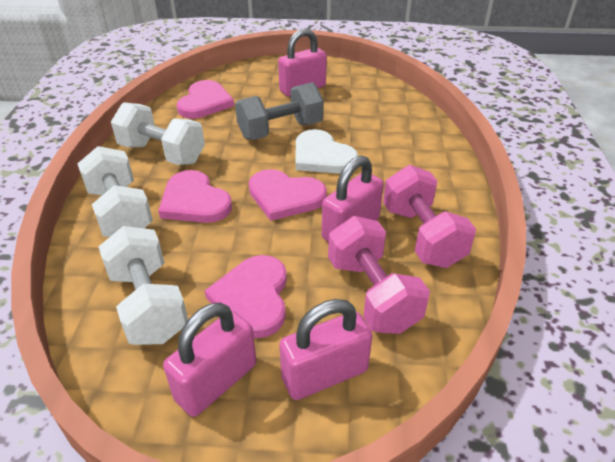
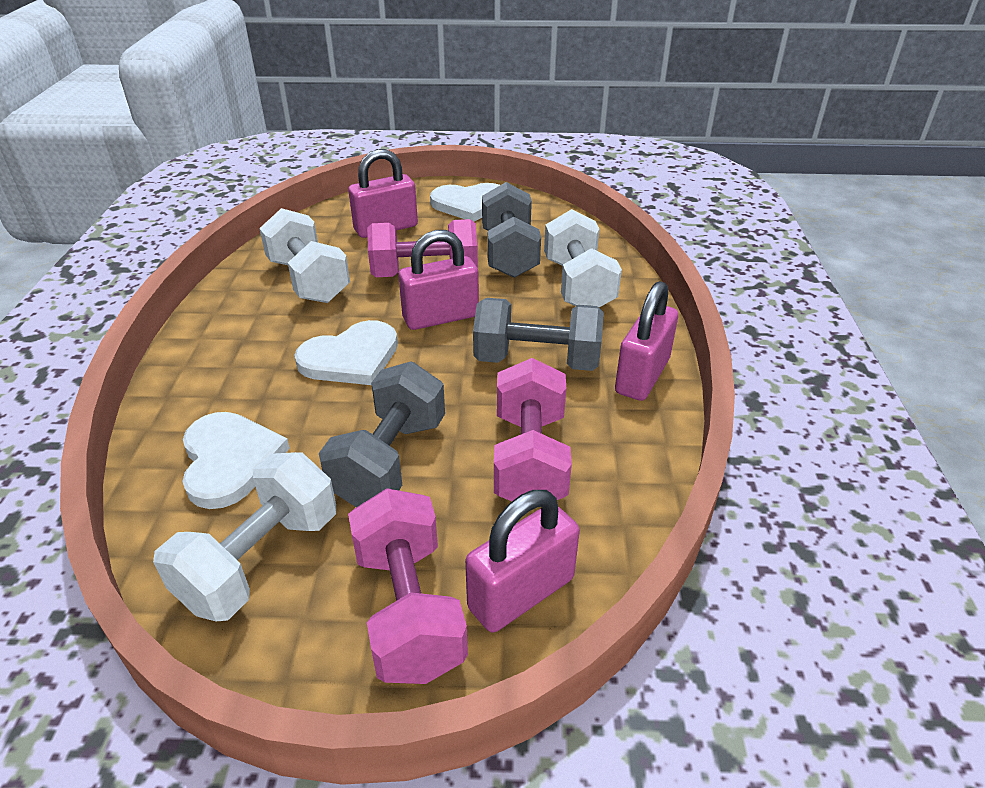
grey dumbbell: 1 -> 3
pink dumbbell: 2 -> 3
pink heart: 4 -> 0
white heart: 1 -> 3

